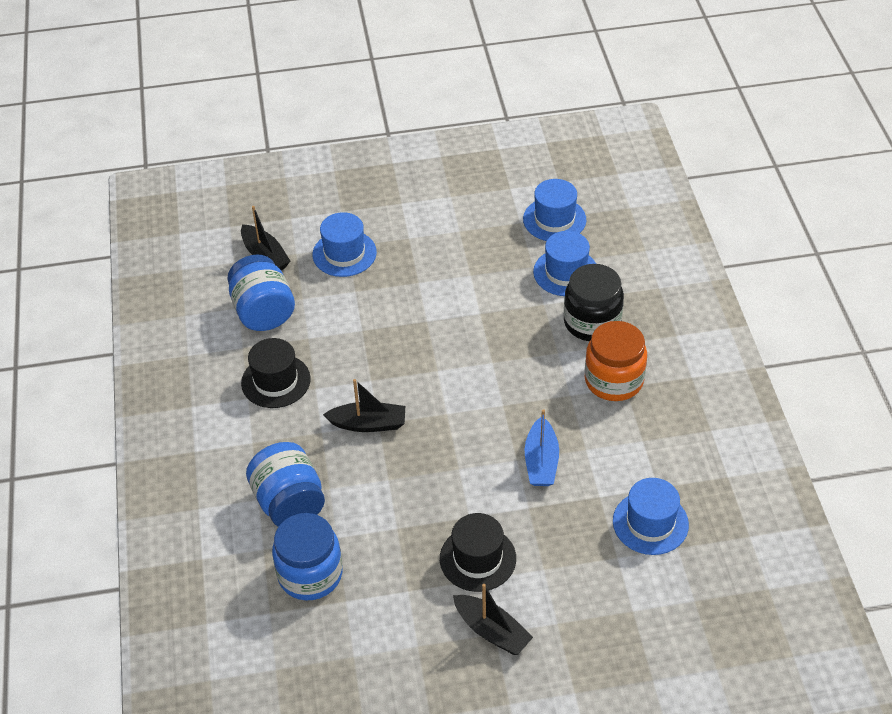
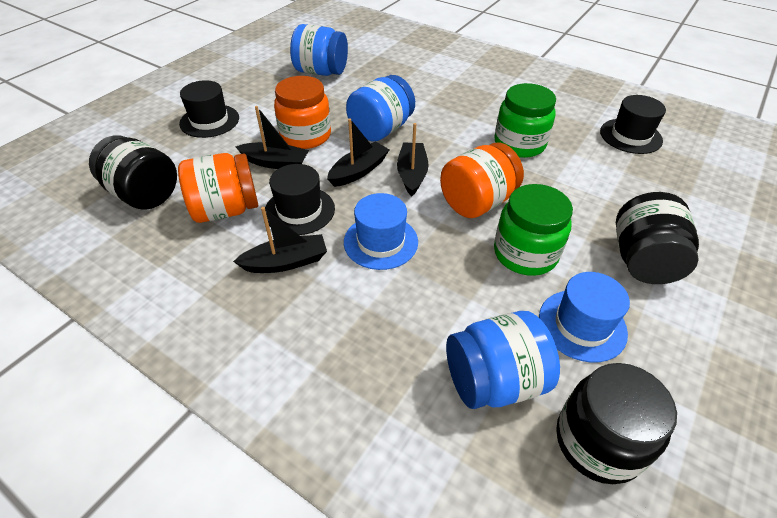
black boat: 3 -> 4
black hat: 2 -> 3
black jar: 1 -> 3
blue boat: 1 -> 0
blue hat: 4 -> 2
green jar: 0 -> 2
orange jar: 1 -> 3

